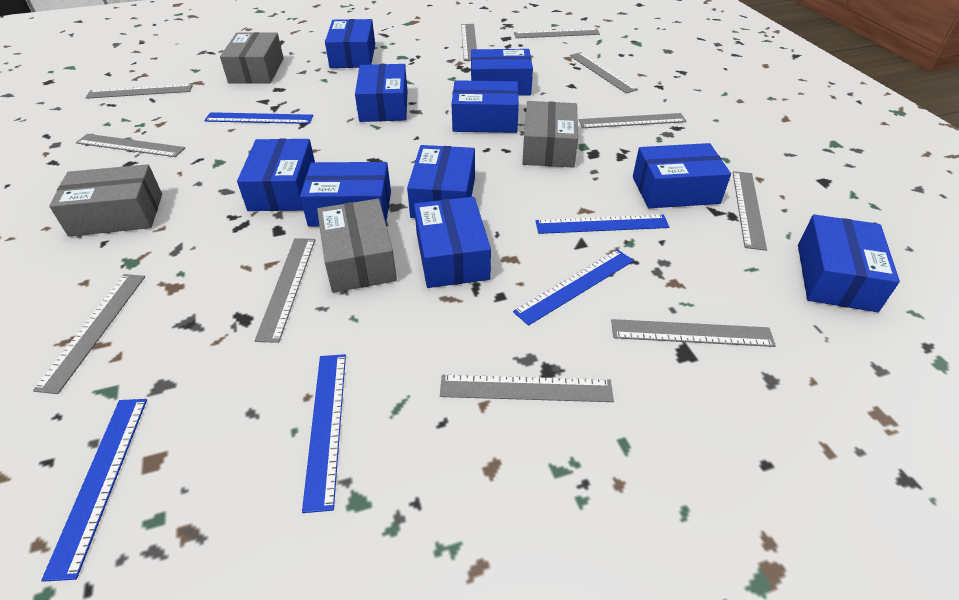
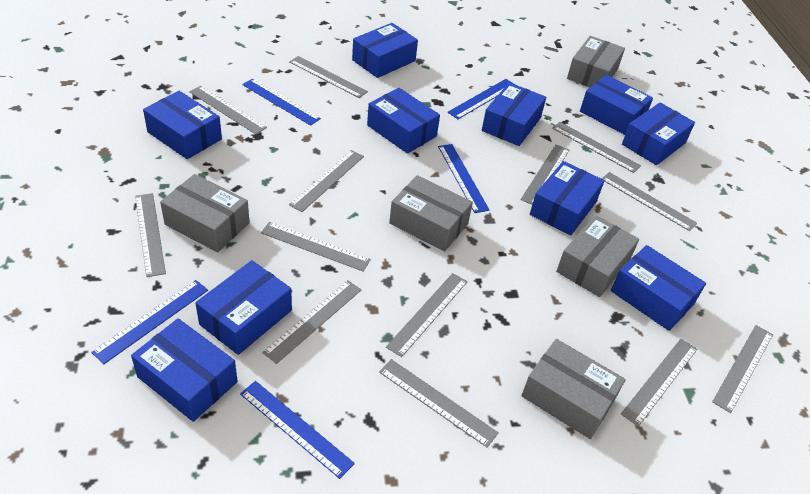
grey box: 4 -> 5
grey ruler: 11 -> 13

